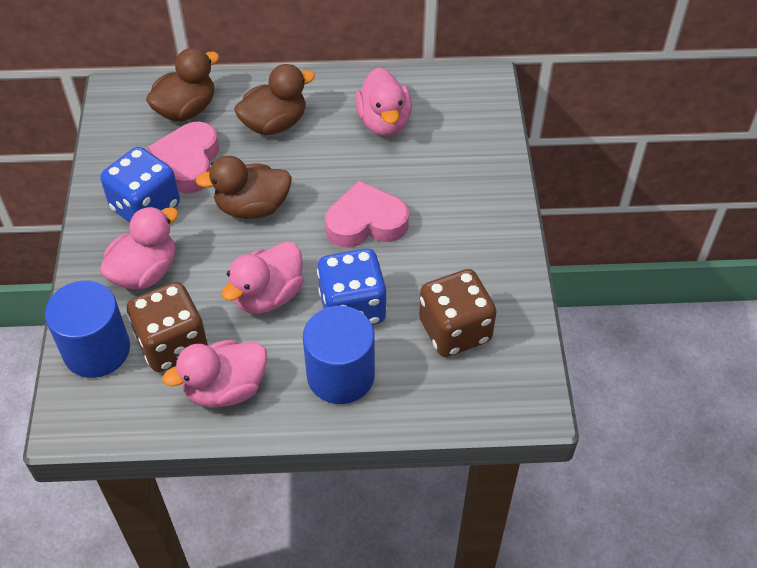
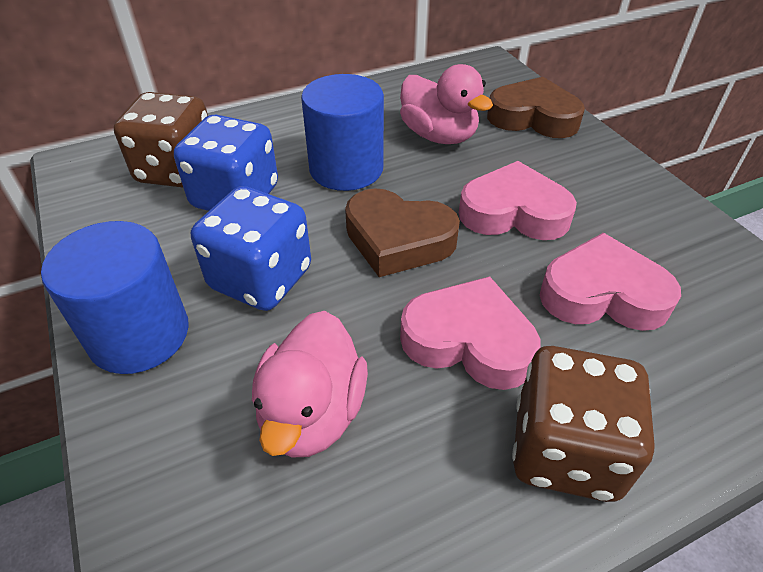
brown duck: 3 -> 0
brown heart: 0 -> 2
pink duck: 4 -> 2
pink heart: 2 -> 3

